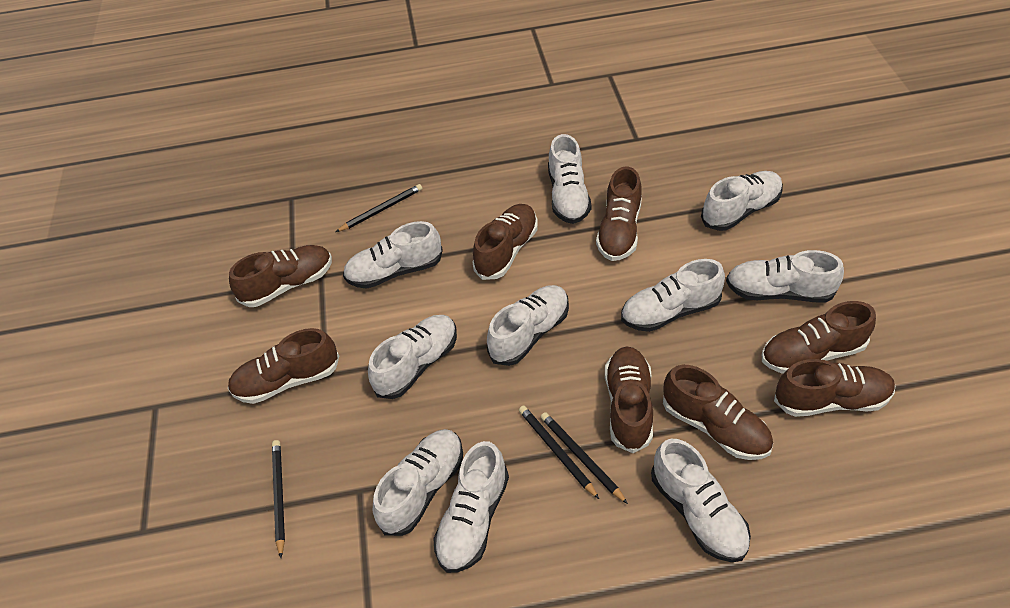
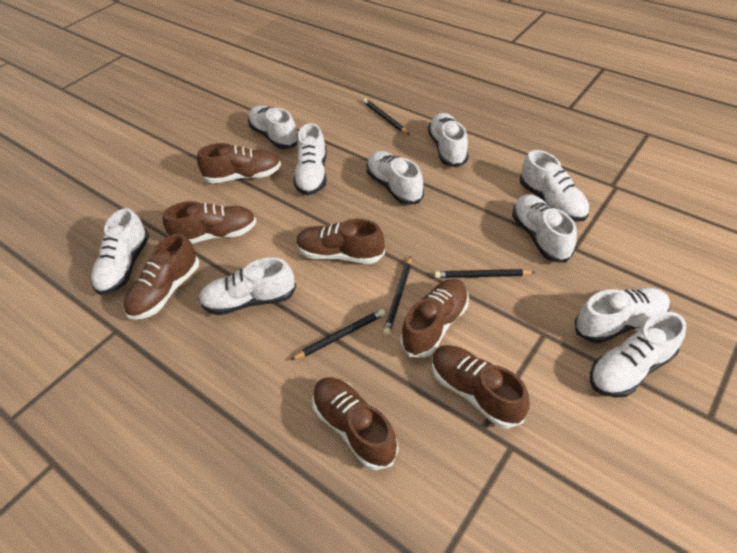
brown shoe: 8 -> 7

